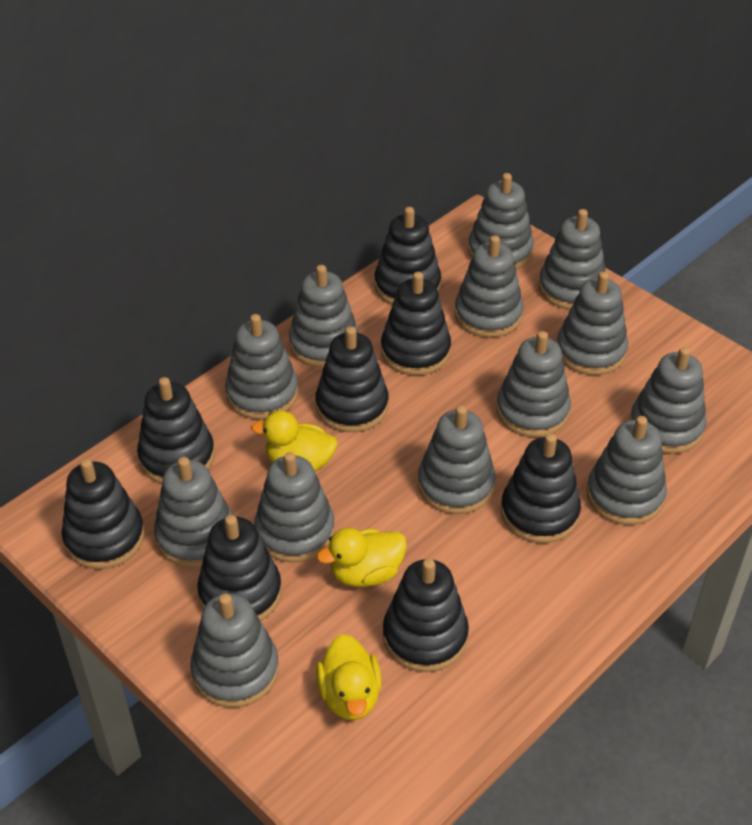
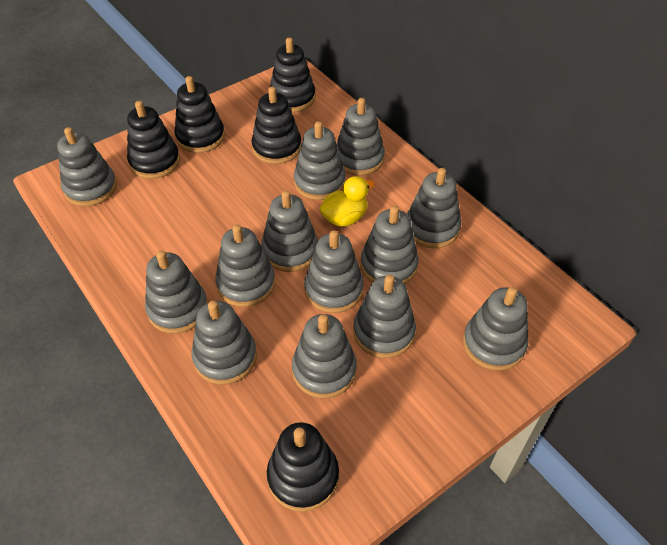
black stacking toy: 8 -> 5
yellow duck: 3 -> 1

